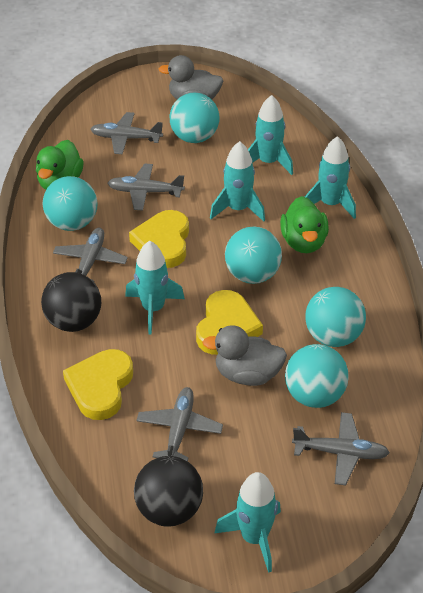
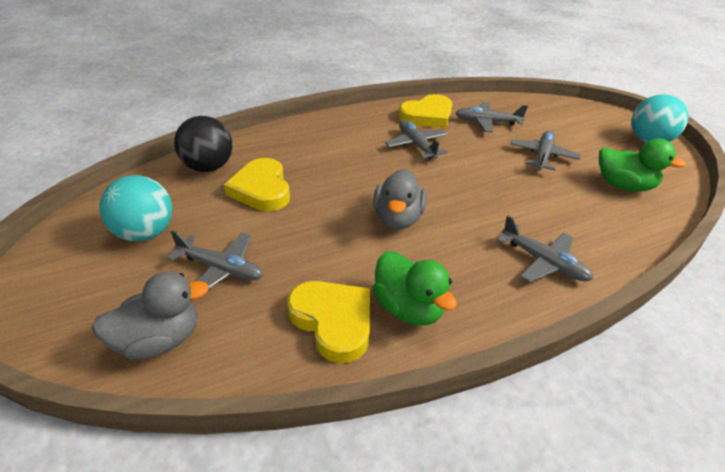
black ball: 2 -> 1
turquoise ball: 5 -> 2
turquoise rocket: 5 -> 0

